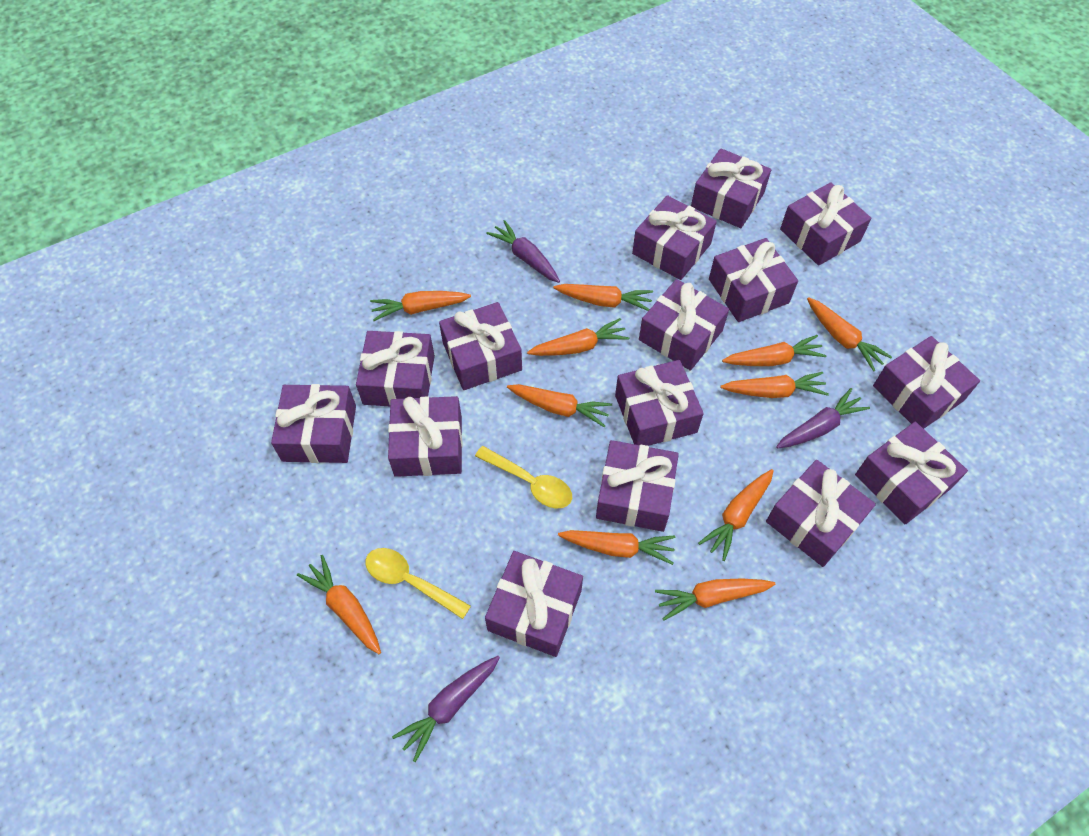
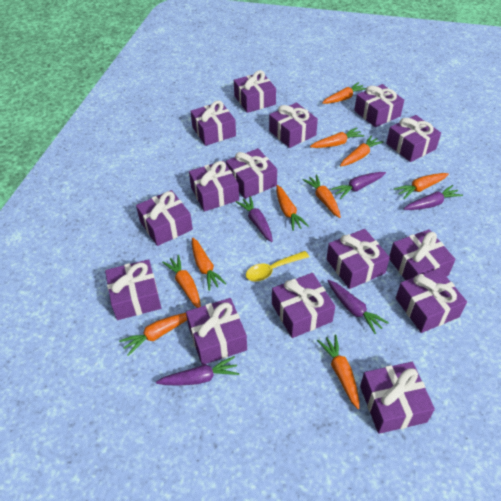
orange carrot: 11 -> 10
purple carrot: 3 -> 5
yellow spoon: 2 -> 1

